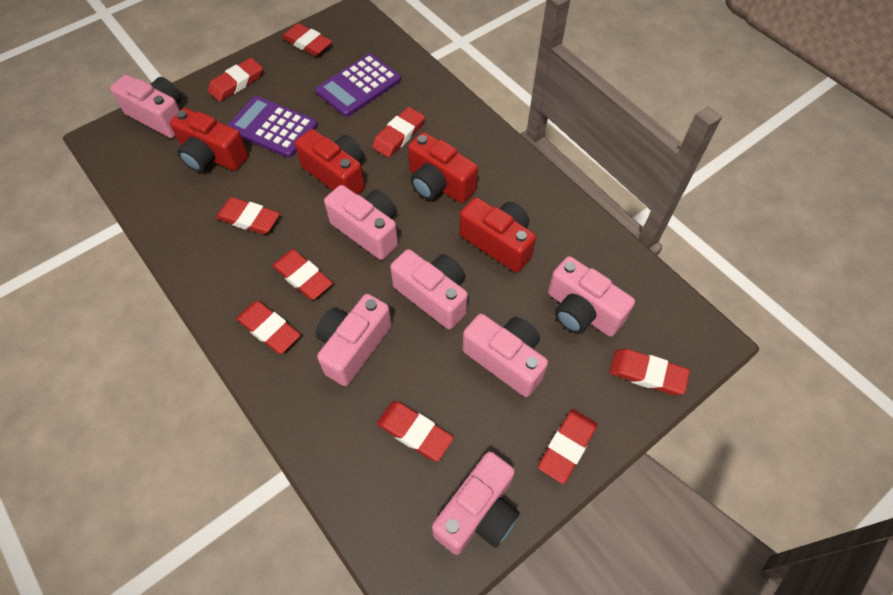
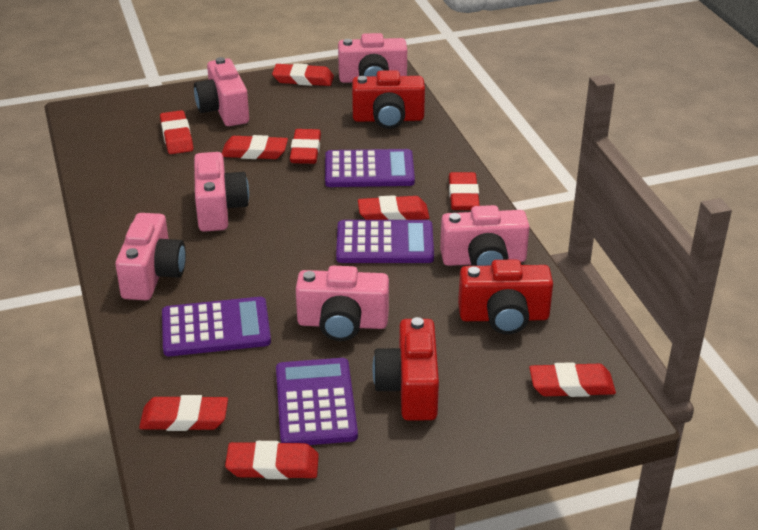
pink camera: 7 -> 6
purple calculator: 2 -> 4
red camera: 4 -> 3

